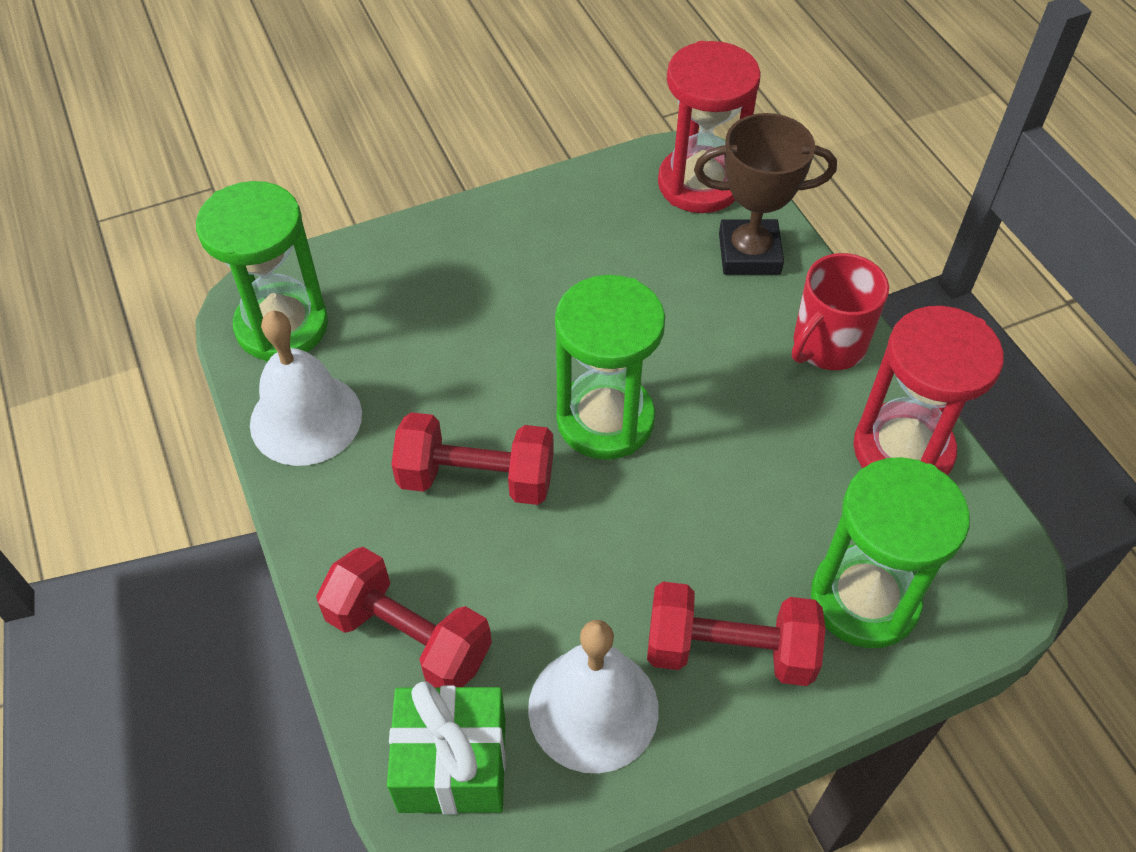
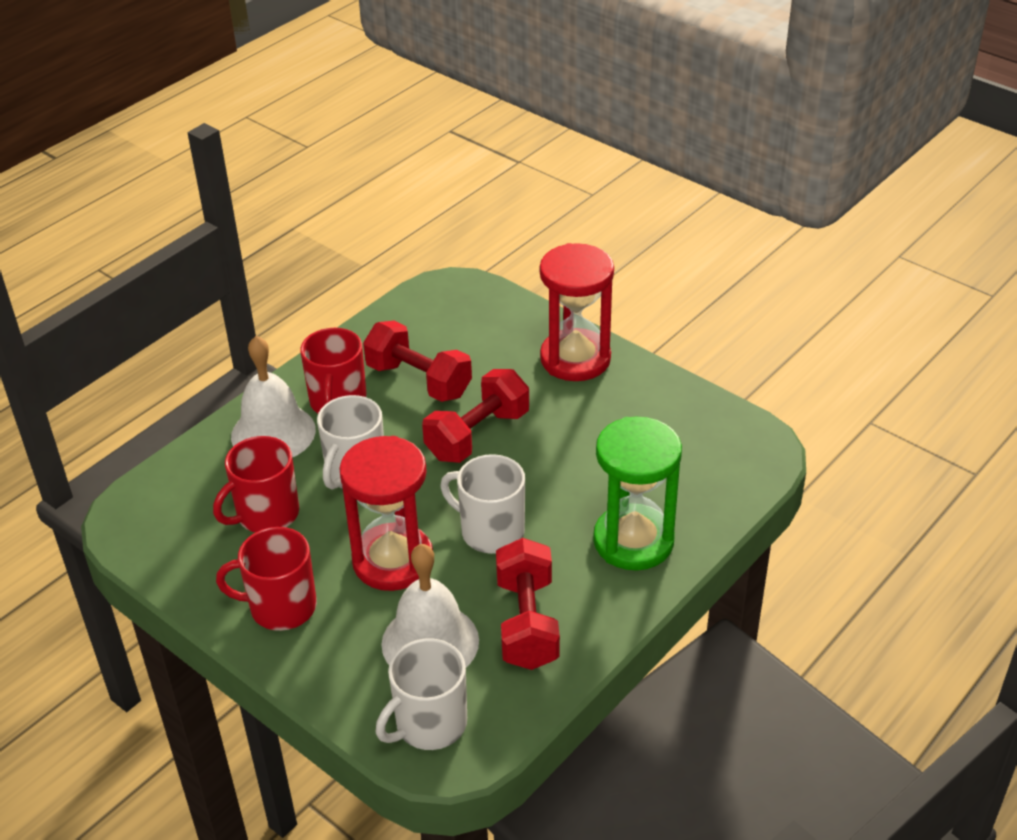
brown trophy: 1 -> 0
green gift: 1 -> 0
green hourglass: 3 -> 1
red mug: 1 -> 3
white mug: 0 -> 3

